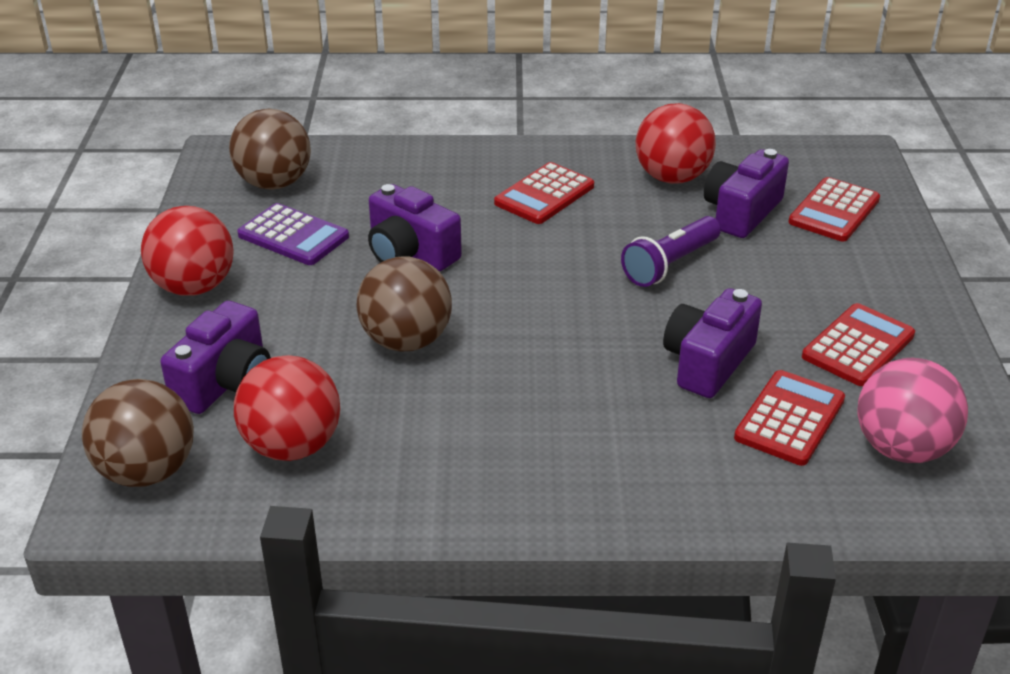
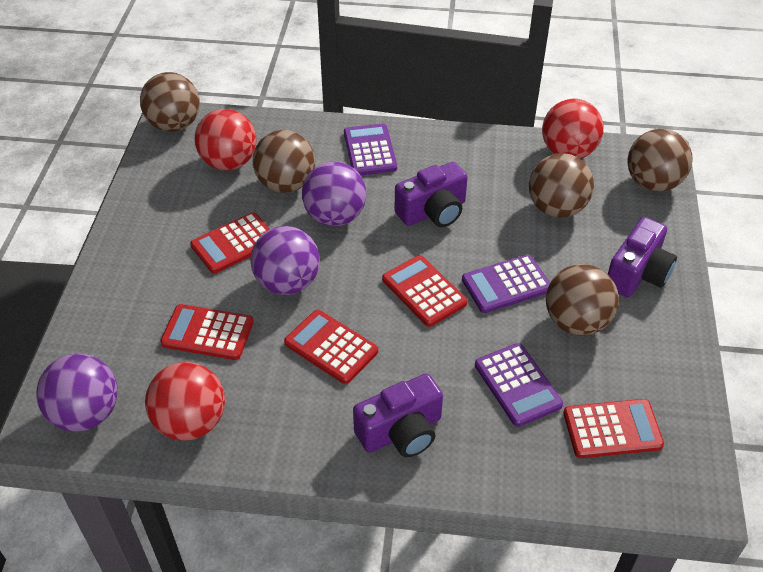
brown ball: 3 -> 5
pink ball: 1 -> 0
purple ball: 0 -> 3
purple calculator: 1 -> 3
purple camera: 4 -> 3
purple flashlight: 1 -> 0
red calculator: 4 -> 5

